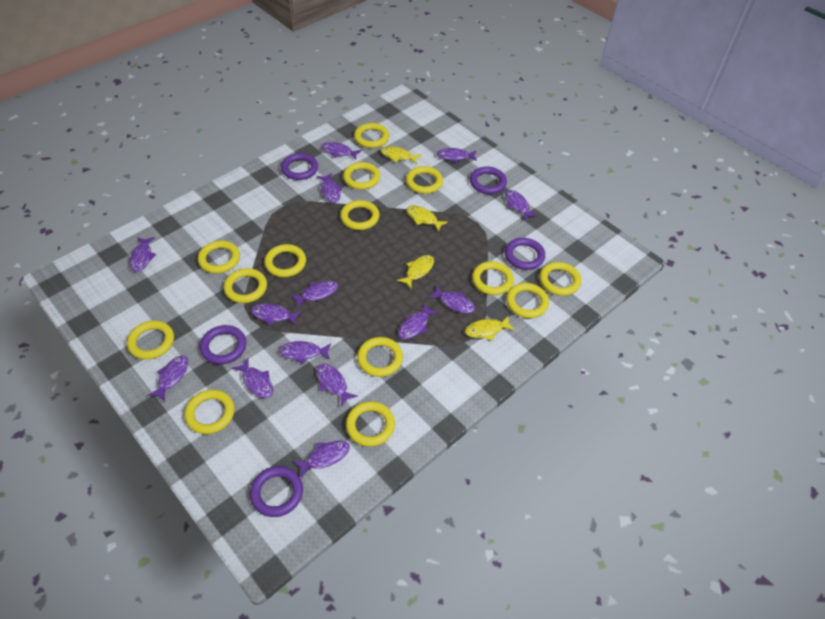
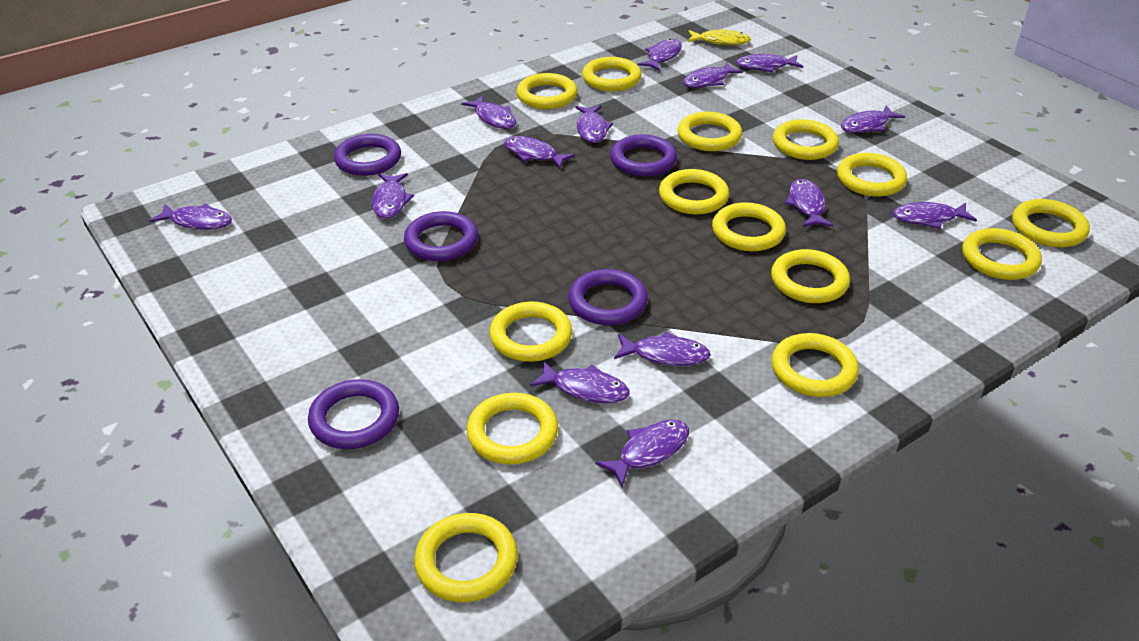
yellow fish: 4 -> 1

